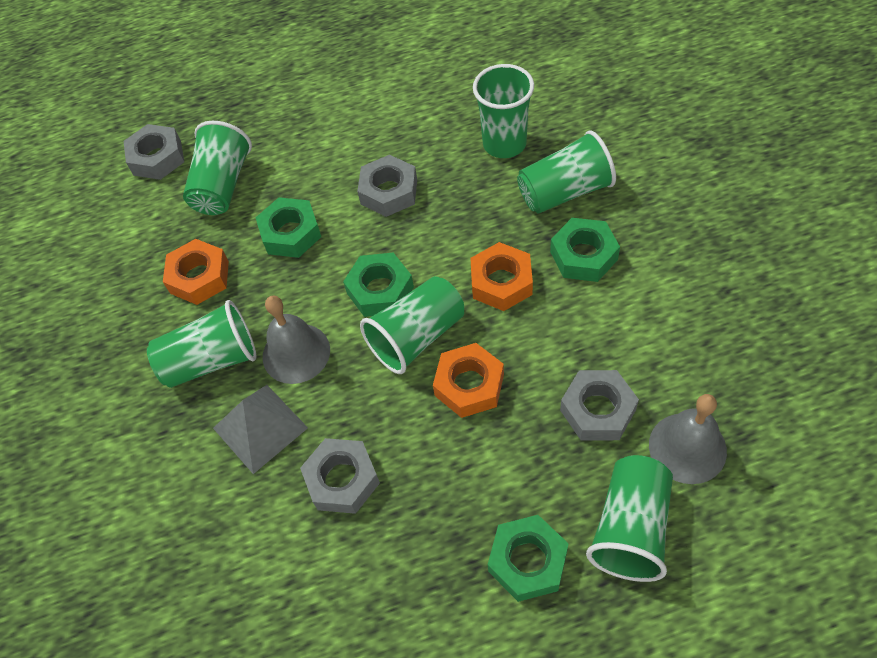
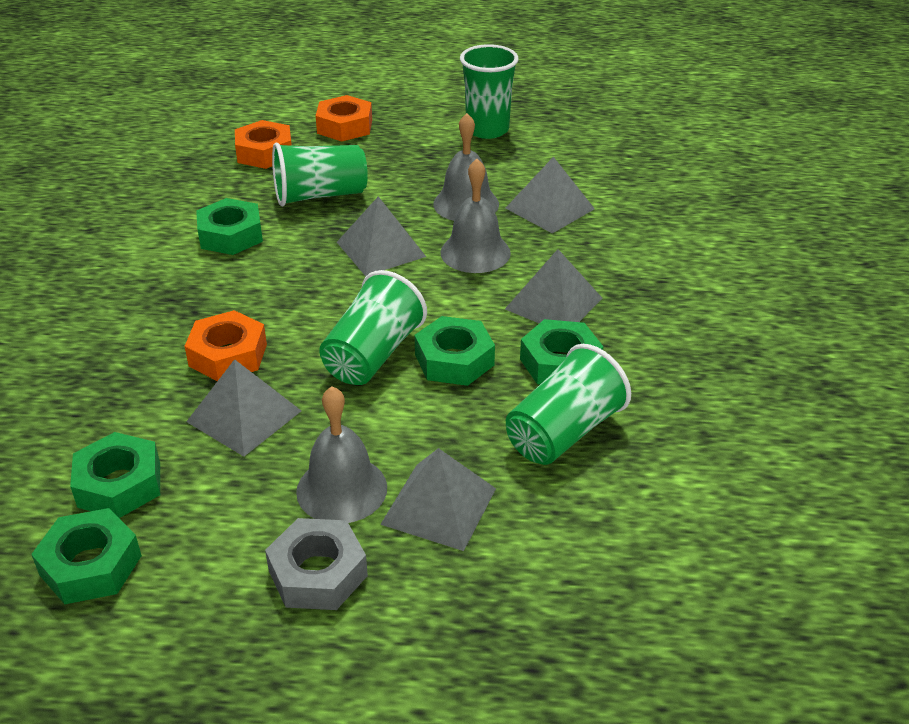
green cup: 6 -> 4
green nut: 4 -> 5
grey bell: 2 -> 3
grey nut: 4 -> 1
grey pyramid: 1 -> 5

